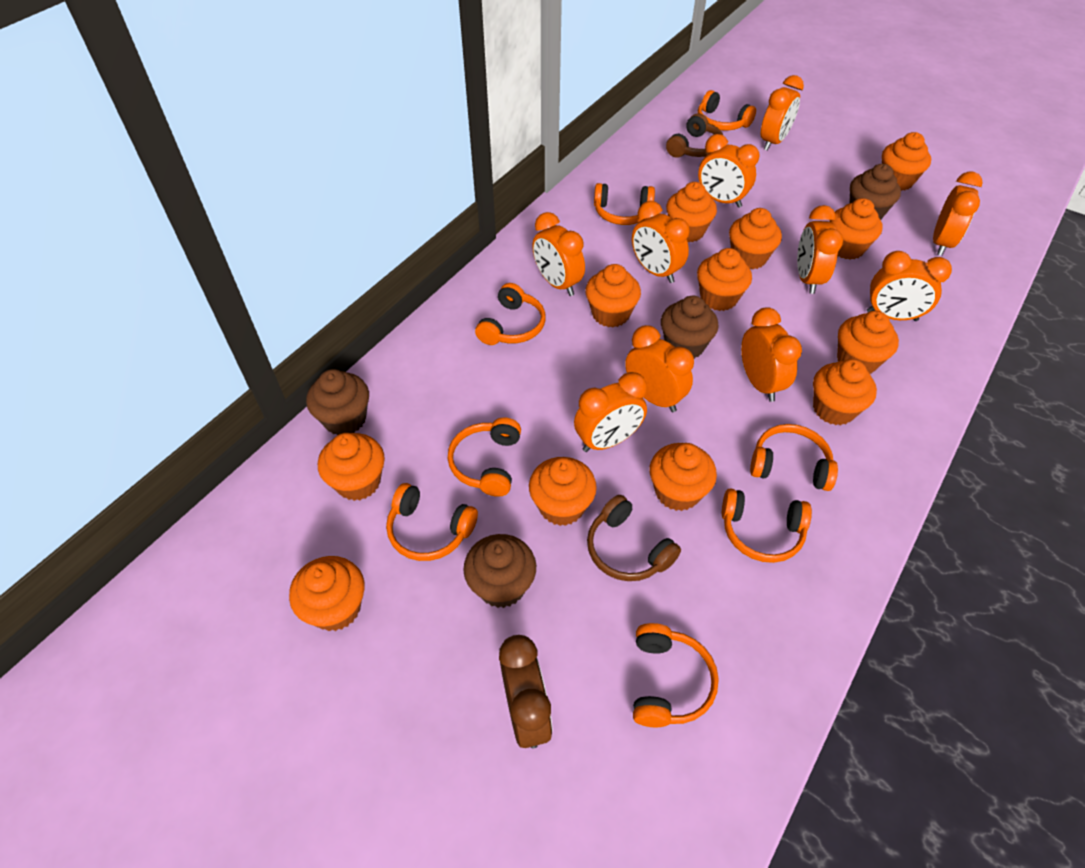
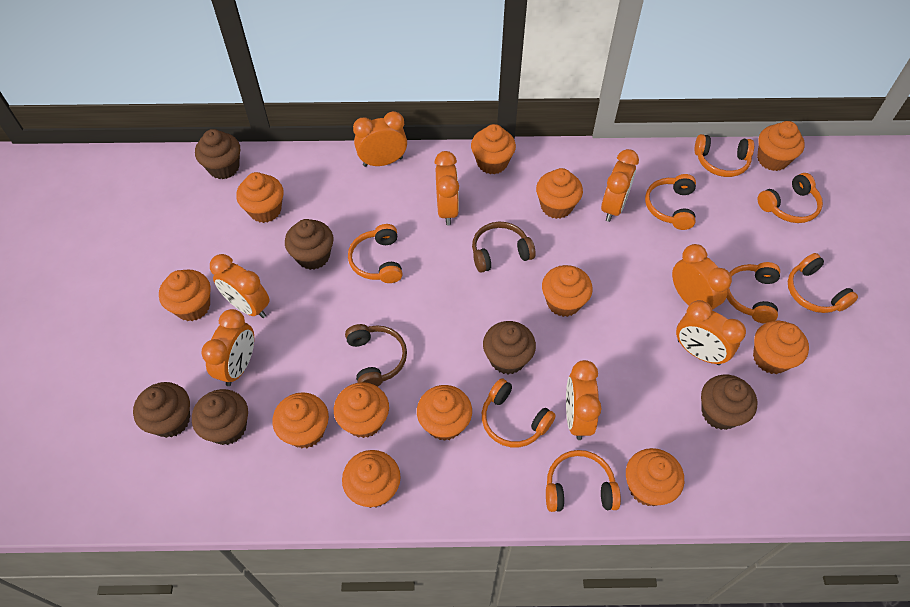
brown clock: 1 -> 0
brown cupcake: 4 -> 6
orange clock: 10 -> 8

